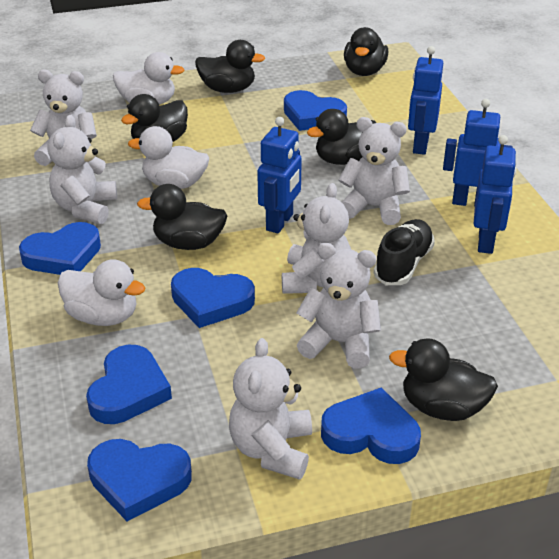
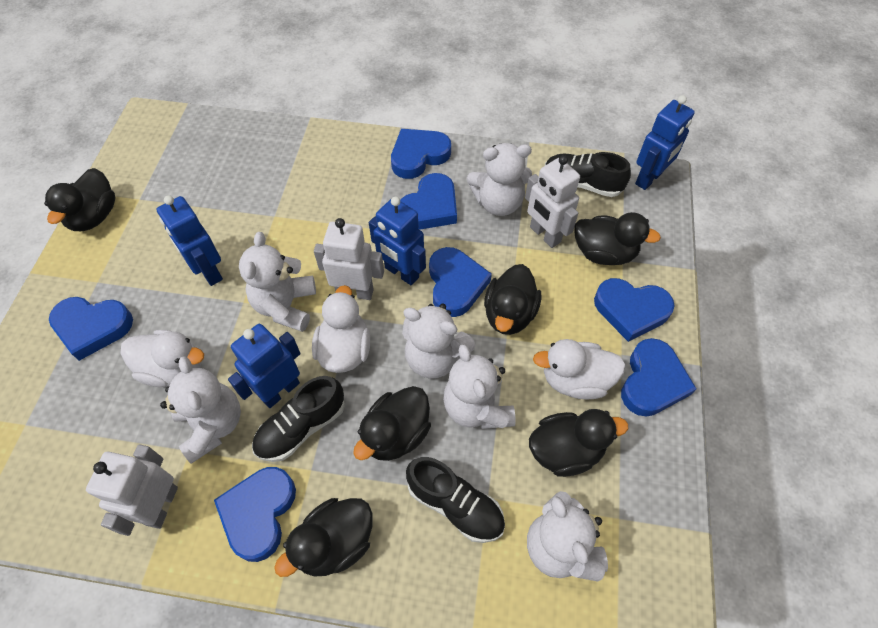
black shoe: 1 -> 3
blue heart: 6 -> 7
white robot: 0 -> 3

